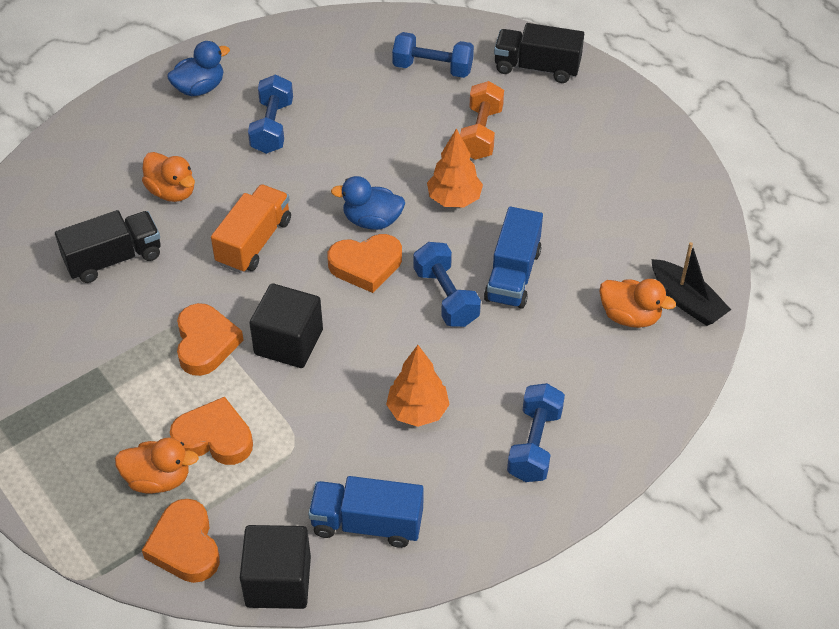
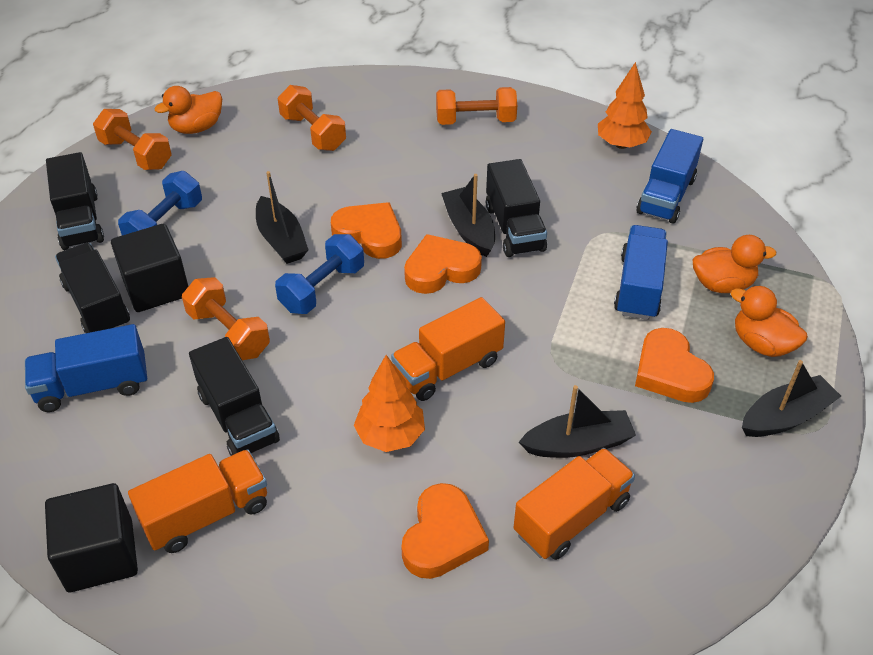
black boat: 1 -> 4
black truck: 2 -> 4
blue duck: 2 -> 0
blue dumbbell: 4 -> 2
blue truck: 2 -> 3
orange dumbbell: 1 -> 4
orange truck: 1 -> 3

